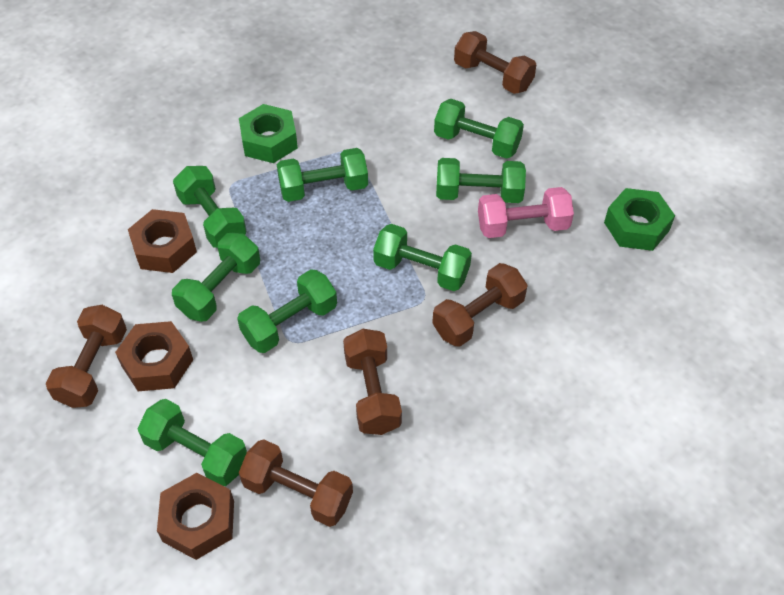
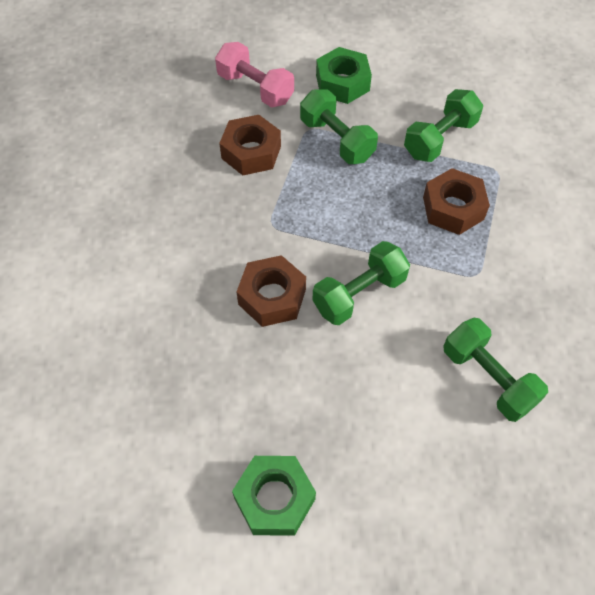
brown dumbbell: 5 -> 0
green dumbbell: 8 -> 4

